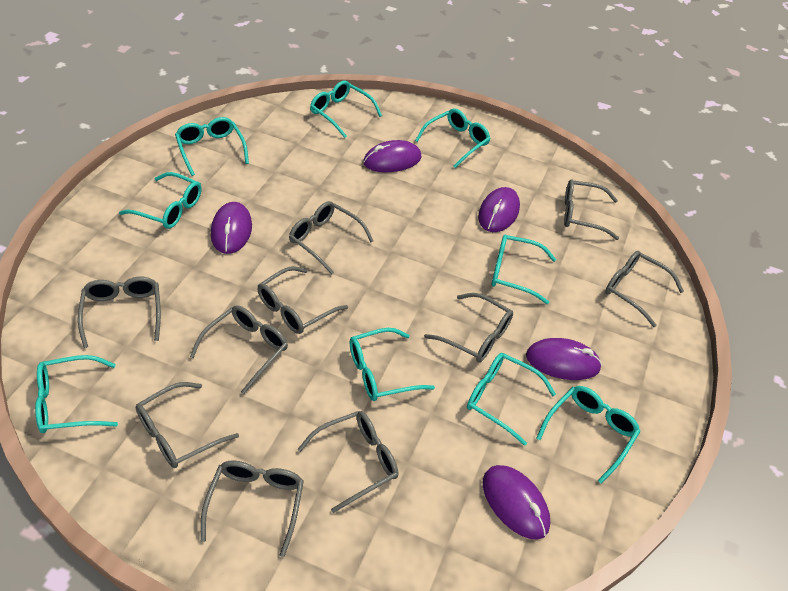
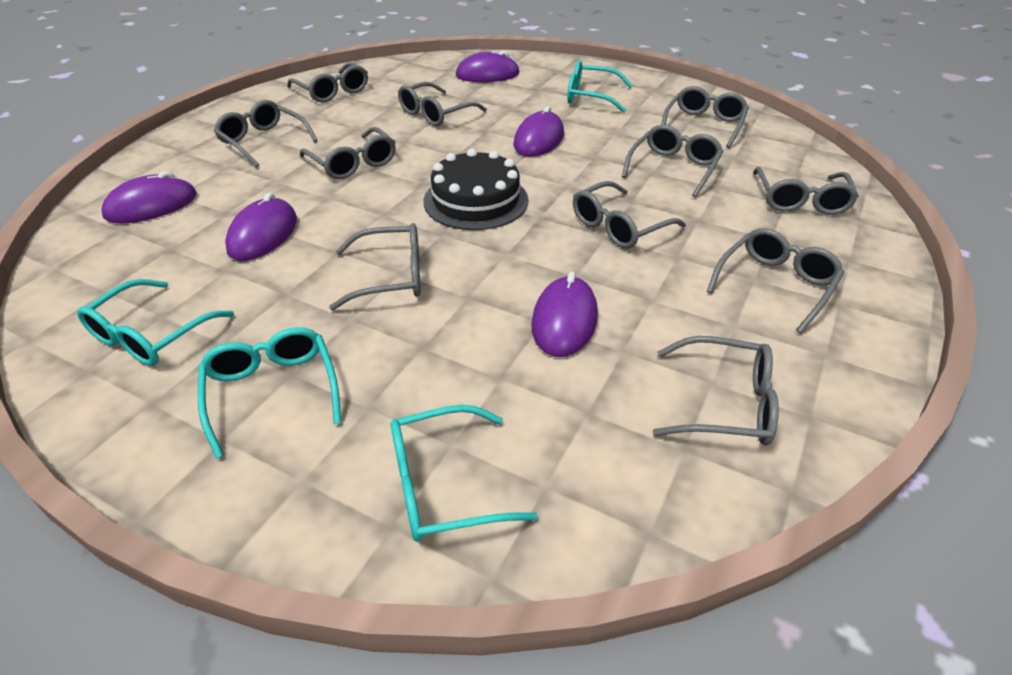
black cake: 0 -> 1
grey glasses: 10 -> 11
turquoise glasses: 9 -> 4

